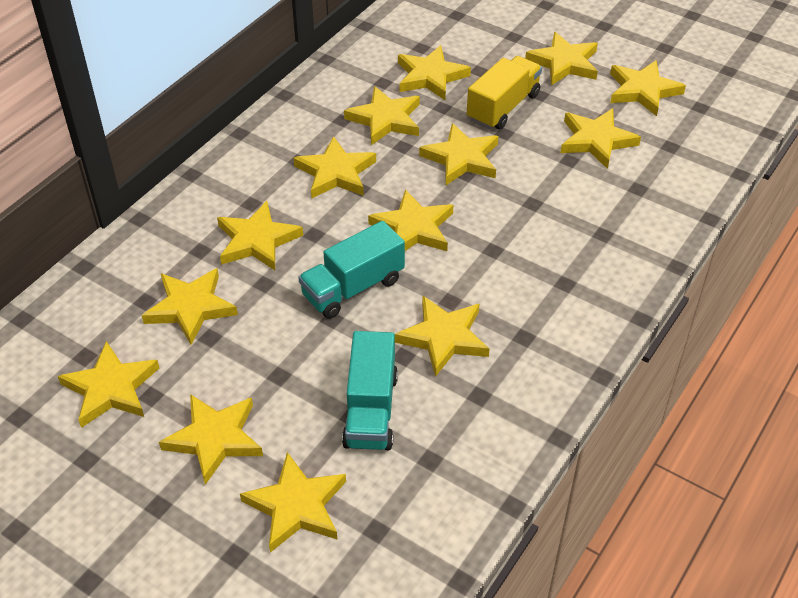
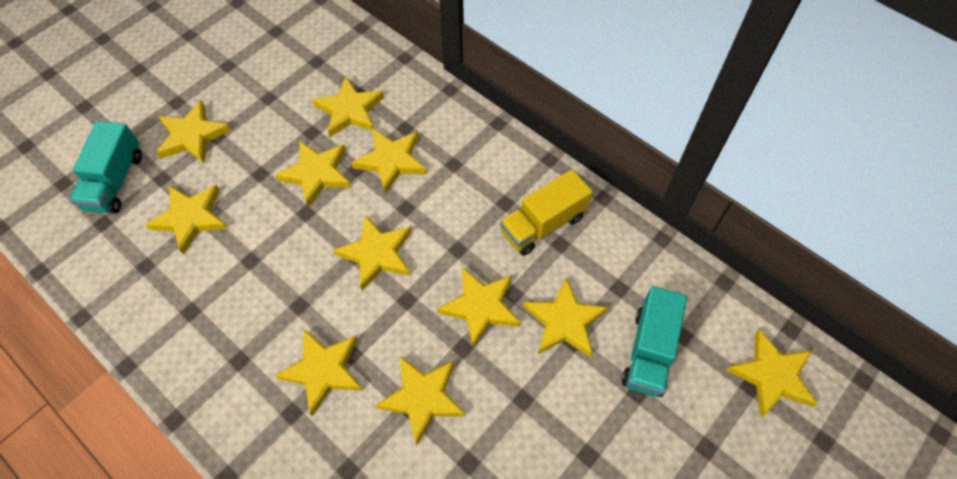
yellow star: 14 -> 11

